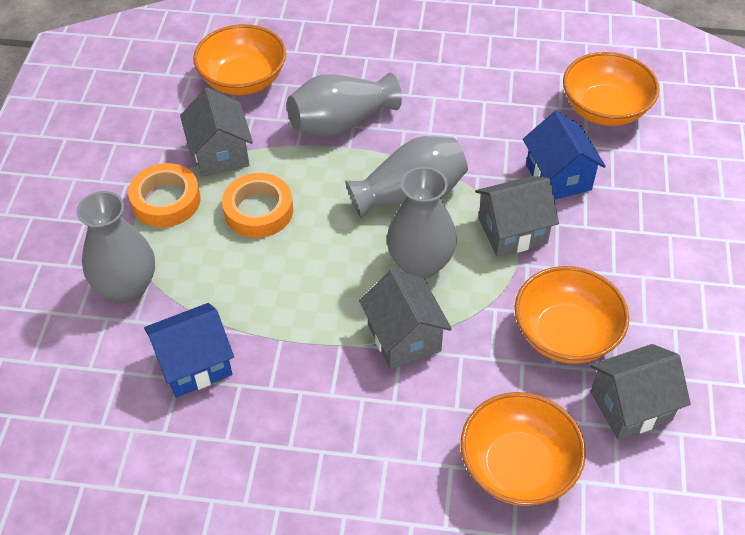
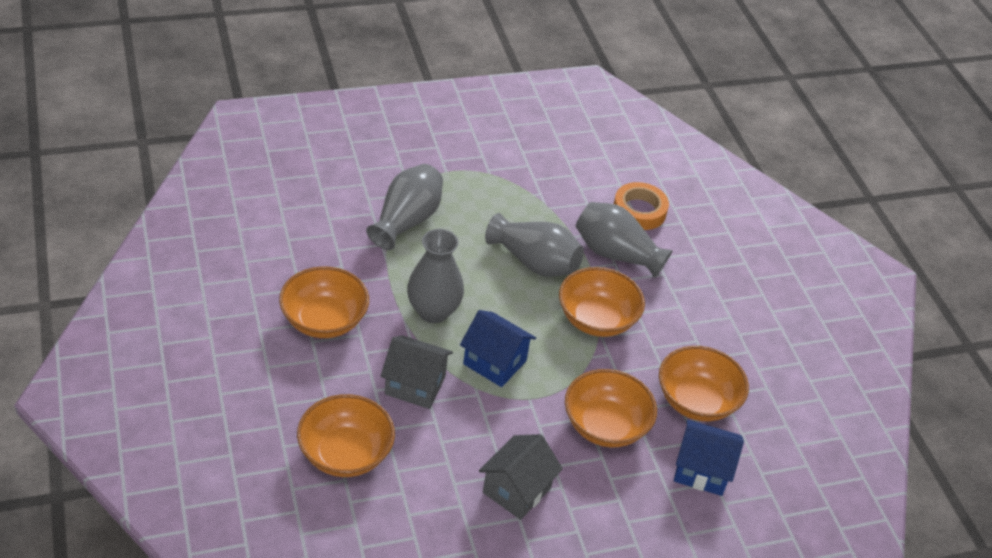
grey house: 4 -> 2
orange bowl: 4 -> 5
orange tape: 2 -> 1

